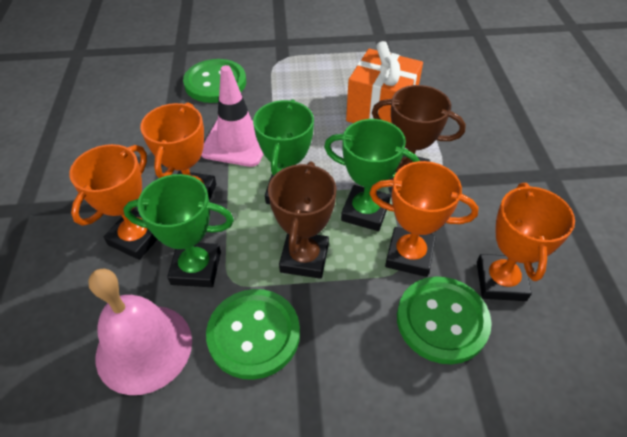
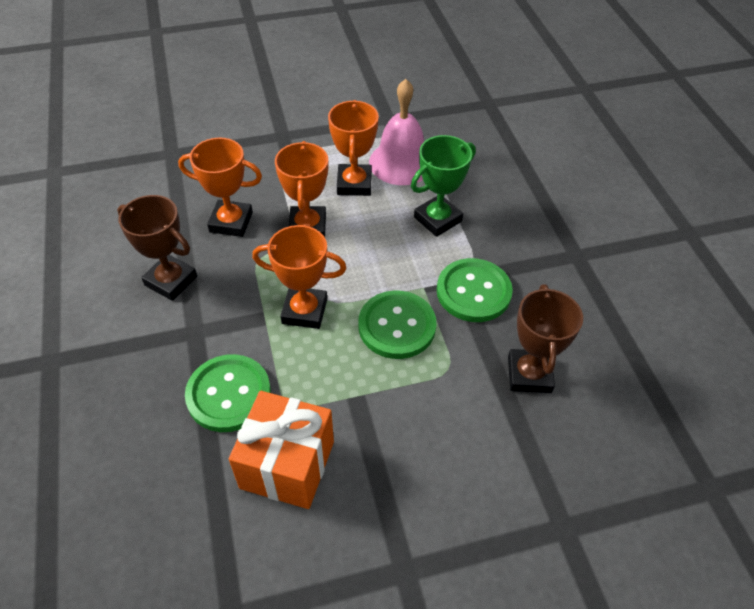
green trophy: 3 -> 1
pink traffic cone: 1 -> 0

